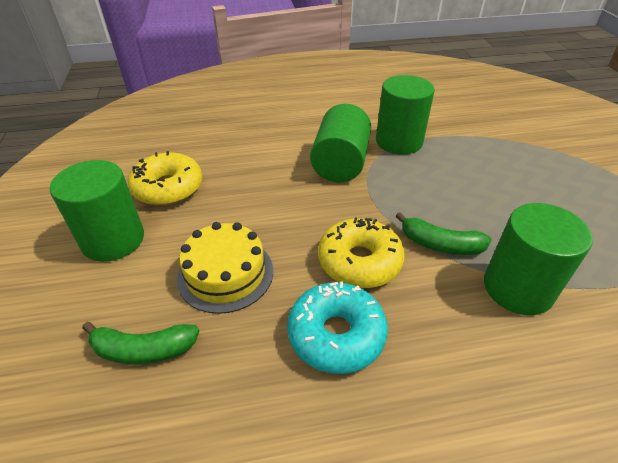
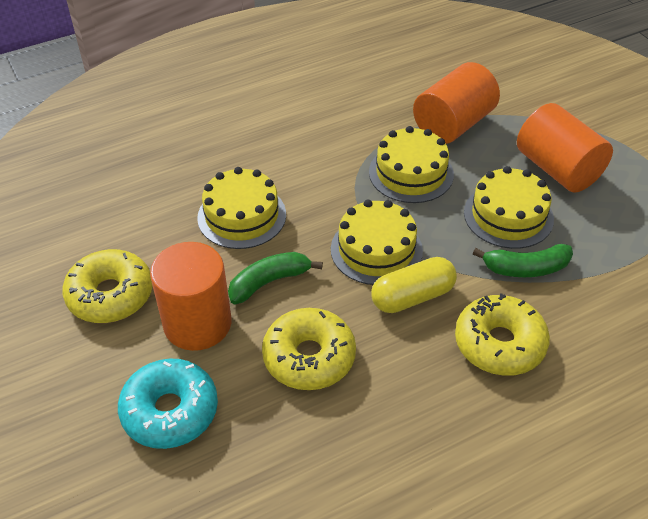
green cylinder: 4 -> 0
orange cylinder: 0 -> 3
yellow cake: 1 -> 4
yellow capsule: 0 -> 1
yellow donut: 2 -> 3

